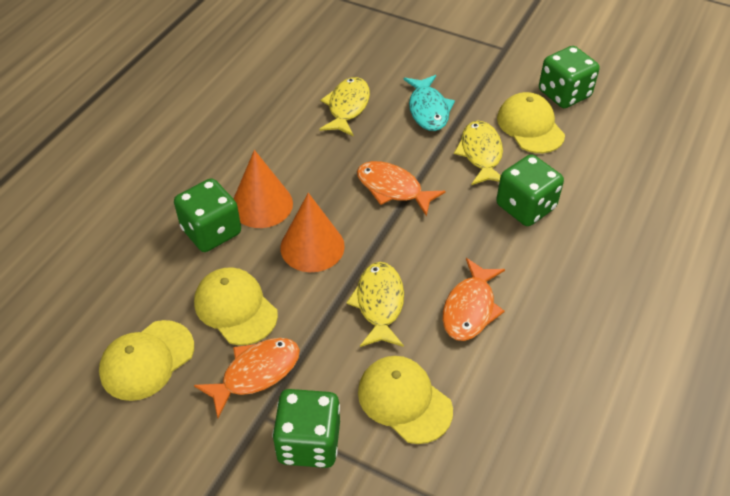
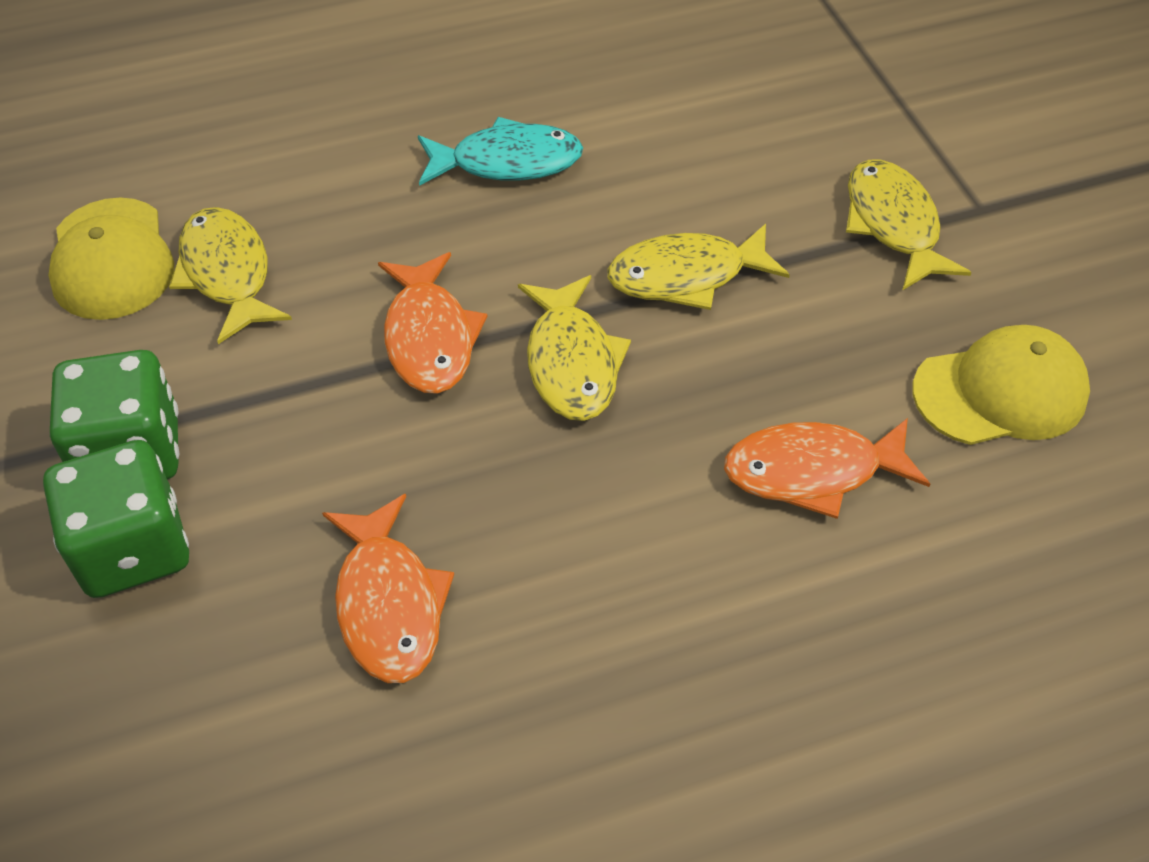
green dice: 4 -> 2
orange cone: 2 -> 0
yellow cap: 4 -> 2
yellow fish: 3 -> 4

